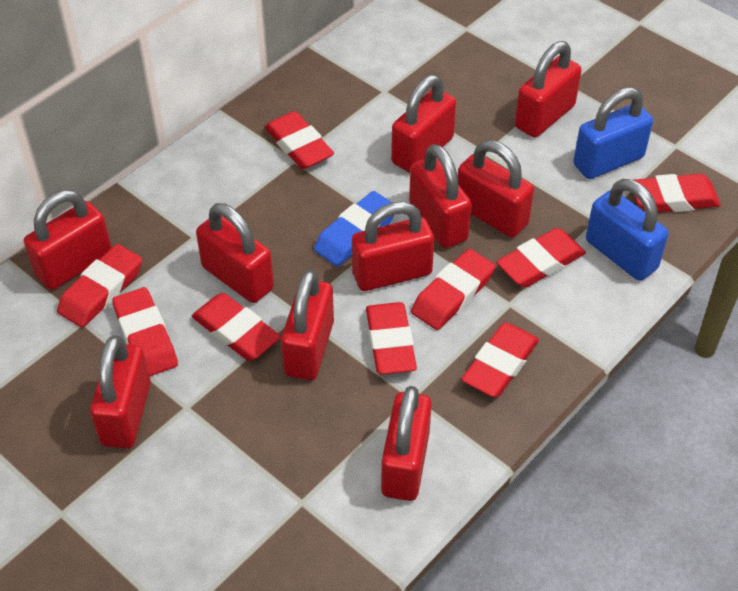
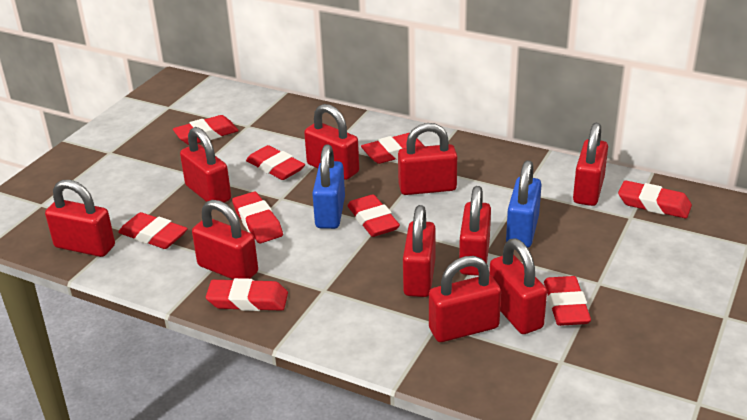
blue eraser: 1 -> 0

